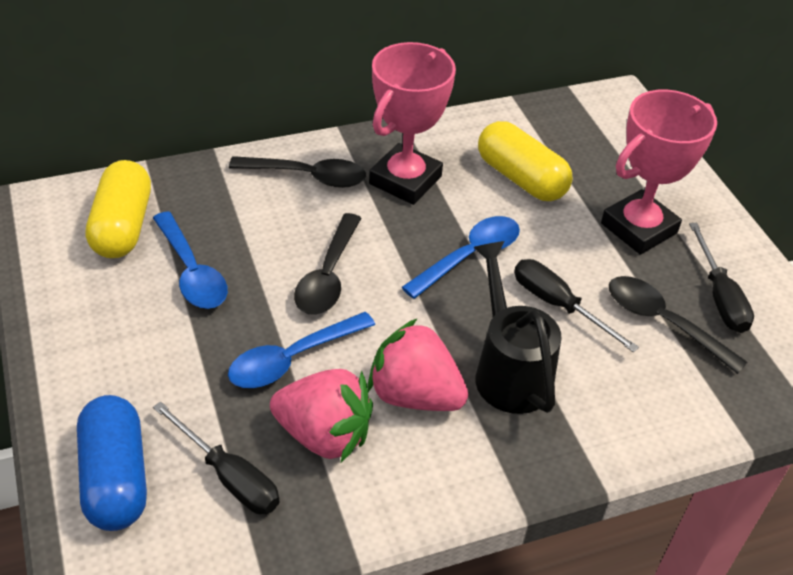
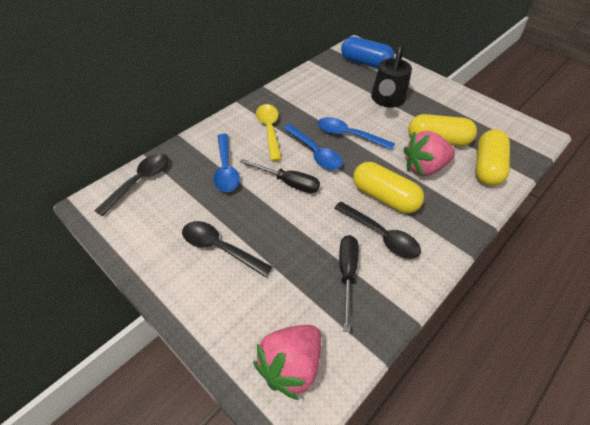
black screwdriver: 3 -> 2
pink trophy: 2 -> 0
yellow capsule: 2 -> 3
yellow spoon: 0 -> 1

